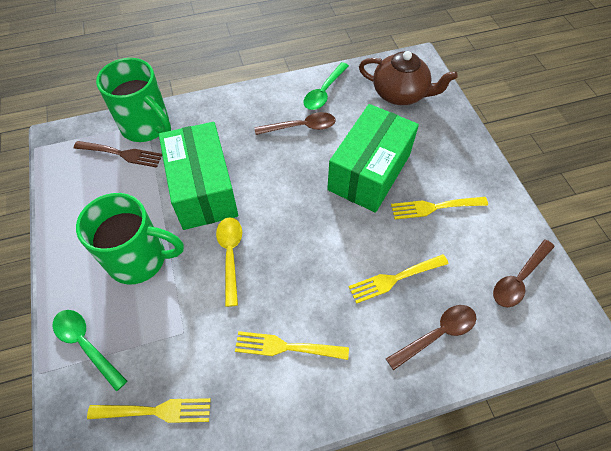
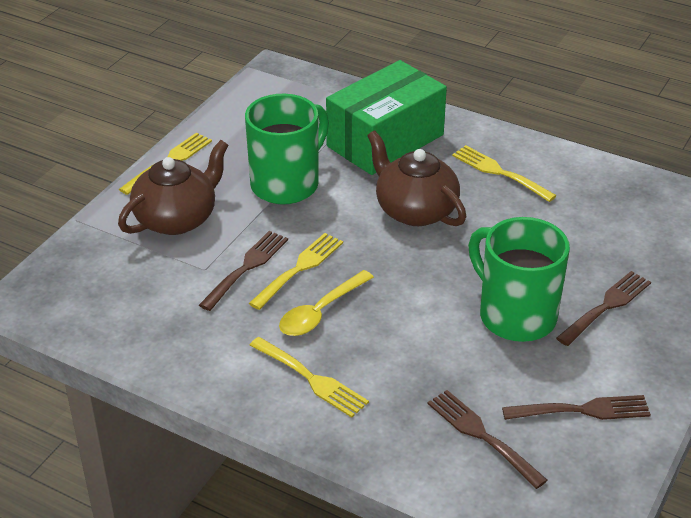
brown fork: 1 -> 4
brown spoon: 3 -> 0
brown teapot: 1 -> 2
green box: 2 -> 1
green spoon: 2 -> 0

